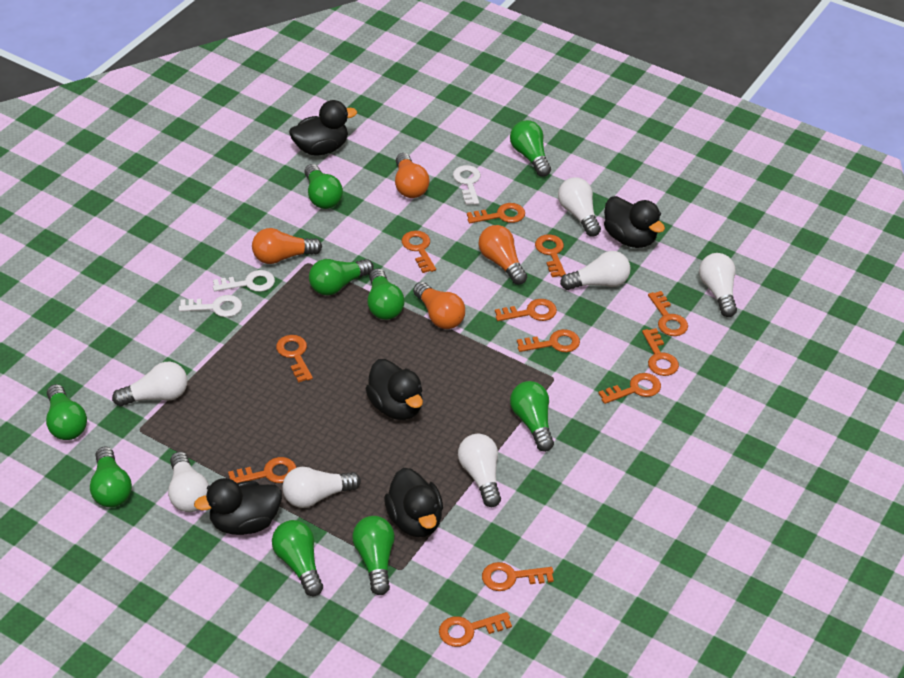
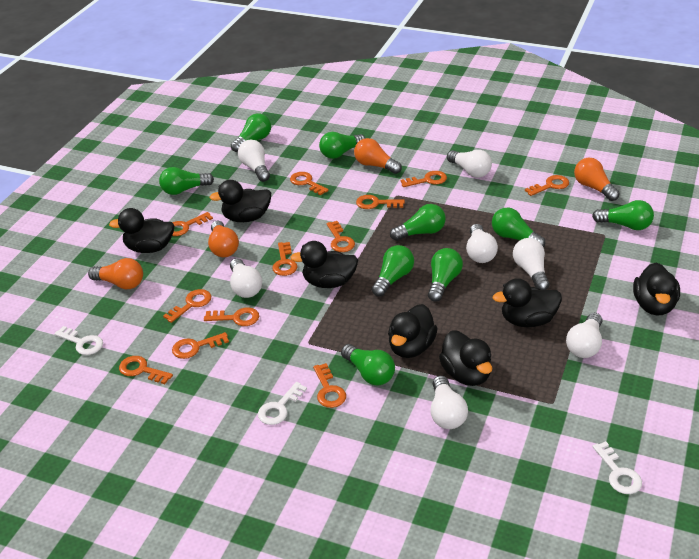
black duck: 5 -> 7

